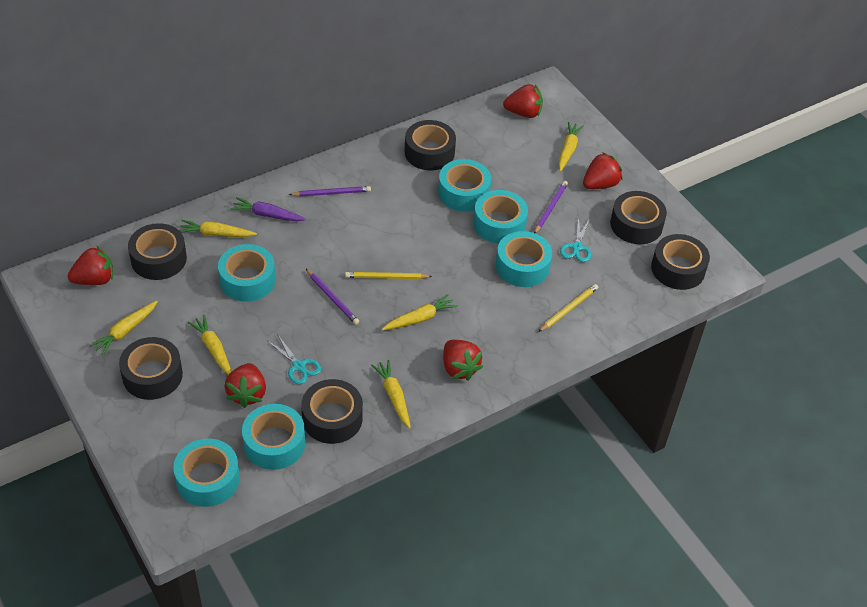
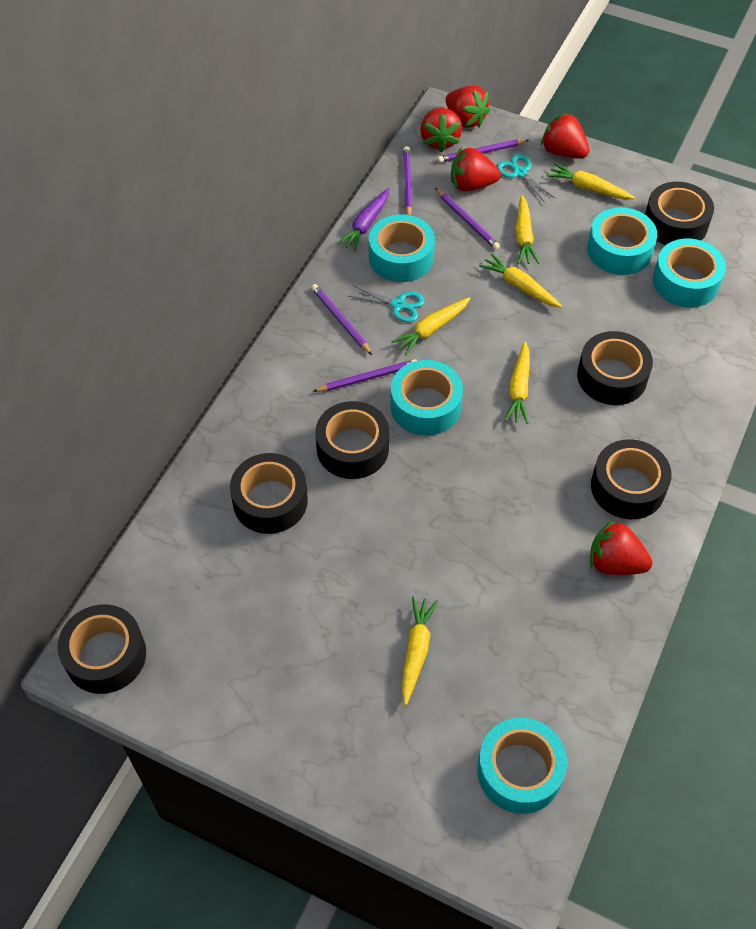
purple pencil: 3 -> 5
turquoise tape: 6 -> 5
yellow pencil: 2 -> 0

